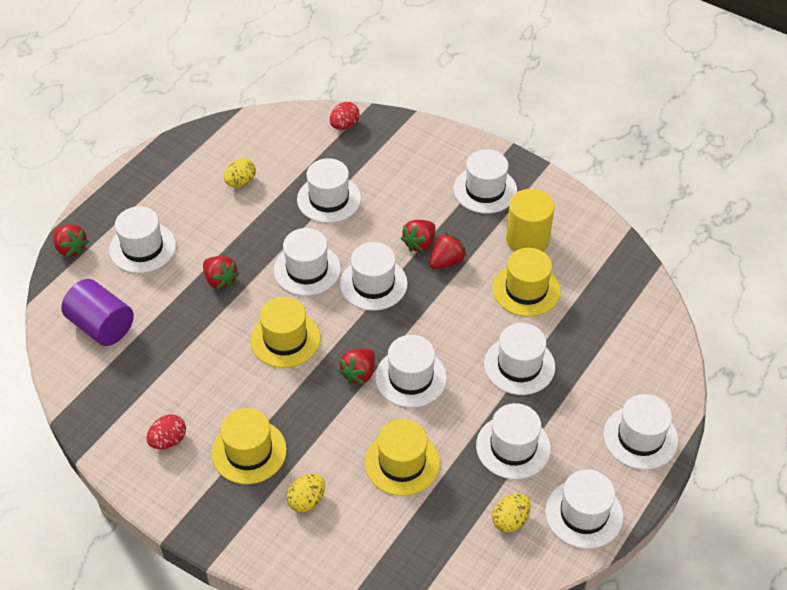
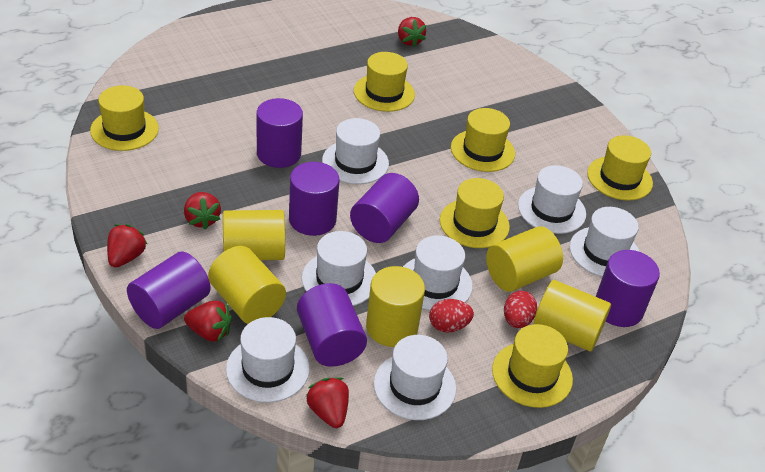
purple cylinder: 1 -> 6
white hat: 10 -> 7
yellow cylinder: 1 -> 5
yellow egg: 3 -> 0
yellow hat: 4 -> 6

